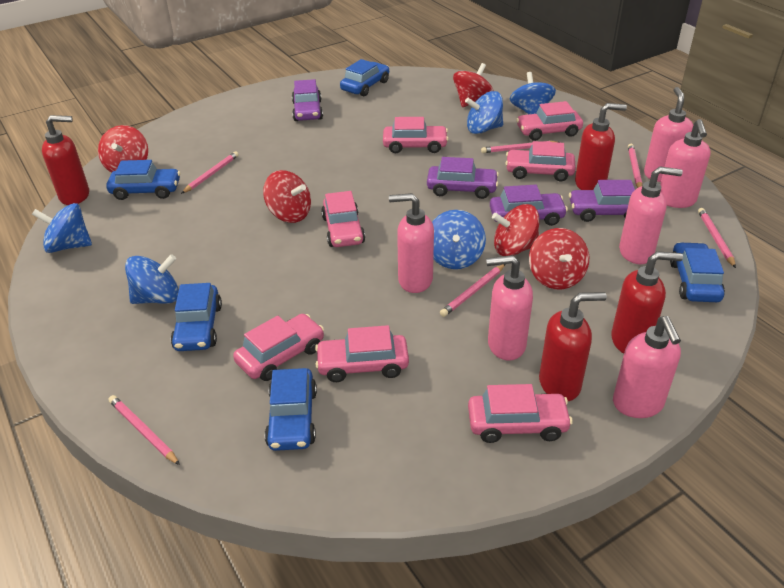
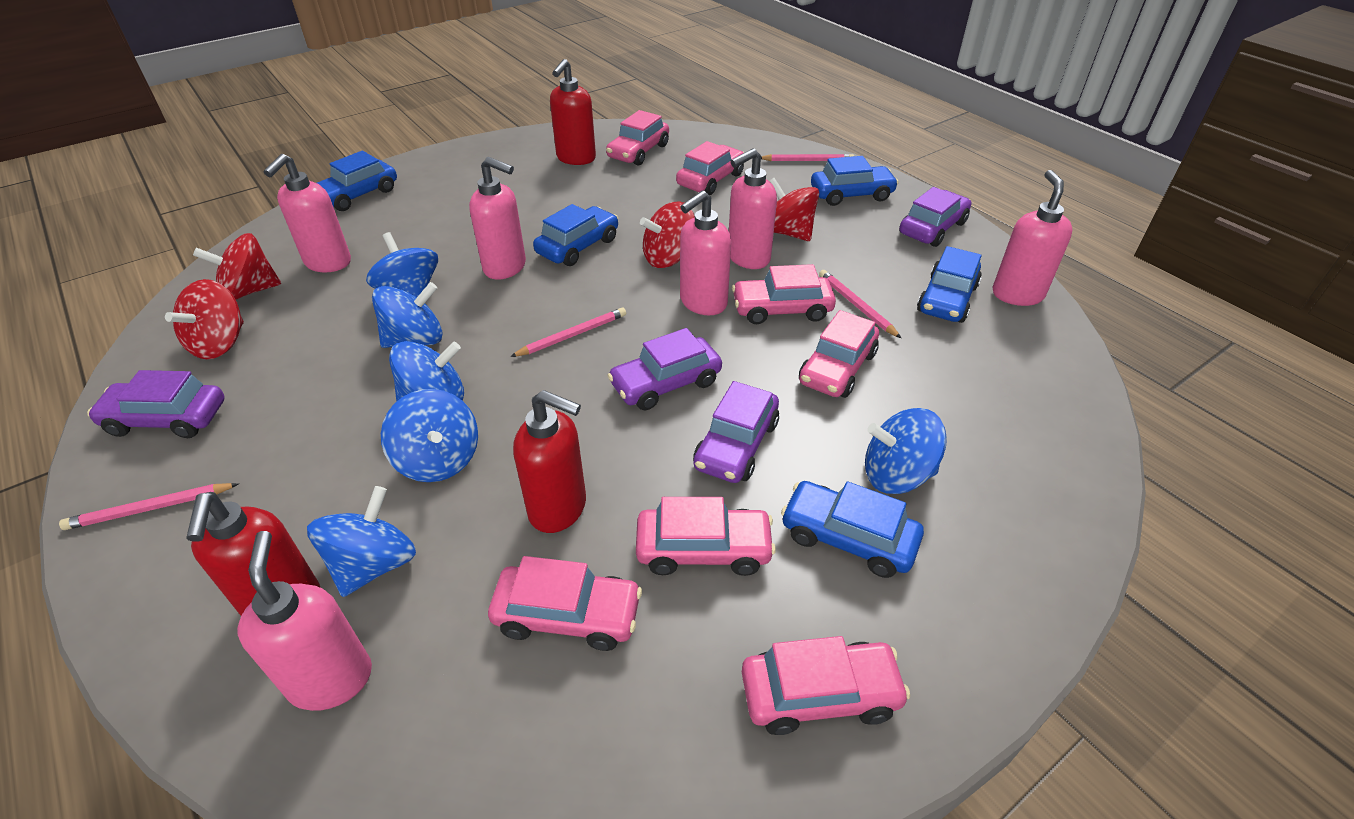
blue spinning top: 5 -> 6
pink pencil: 6 -> 4
red soap dispenser: 4 -> 3
red spinning top: 5 -> 4

